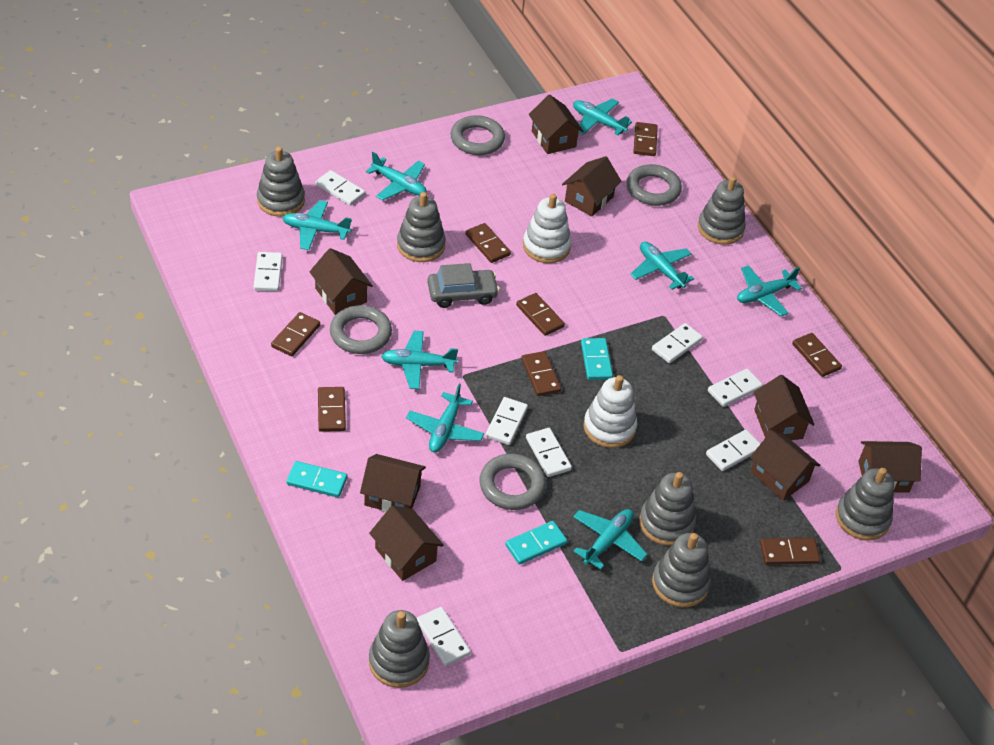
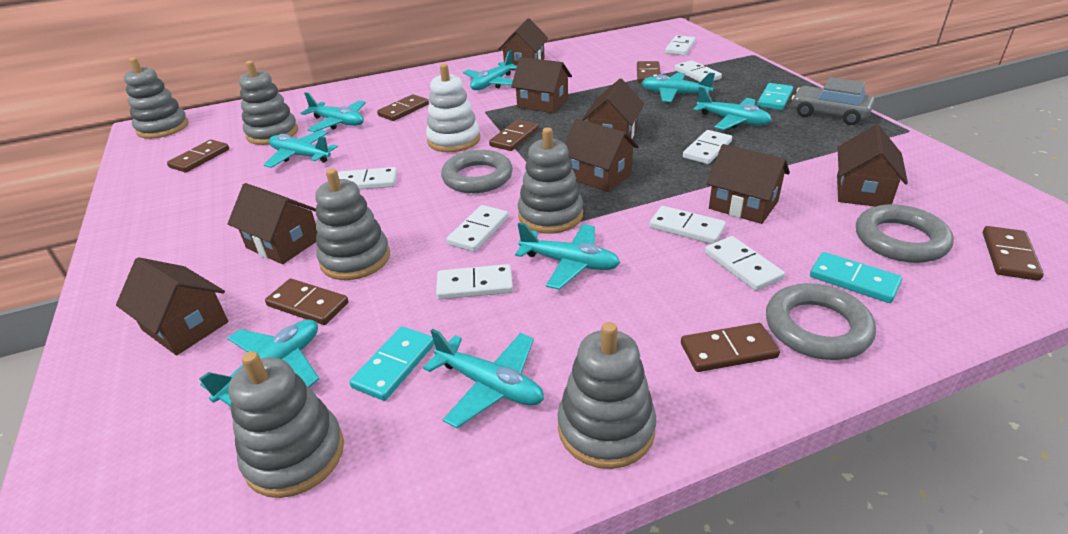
brown domino: 8 -> 7
grey ring: 4 -> 3
grey stacking toy: 7 -> 6
white stacking toy: 2 -> 1

